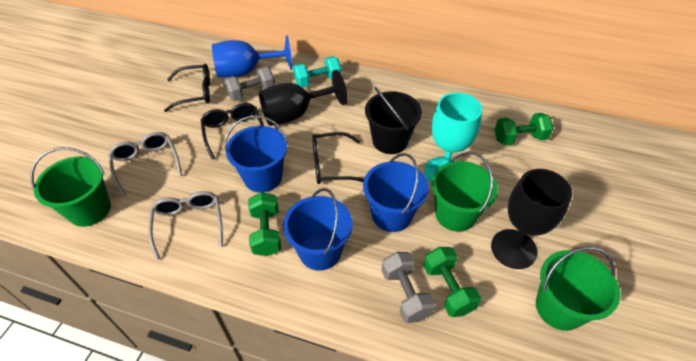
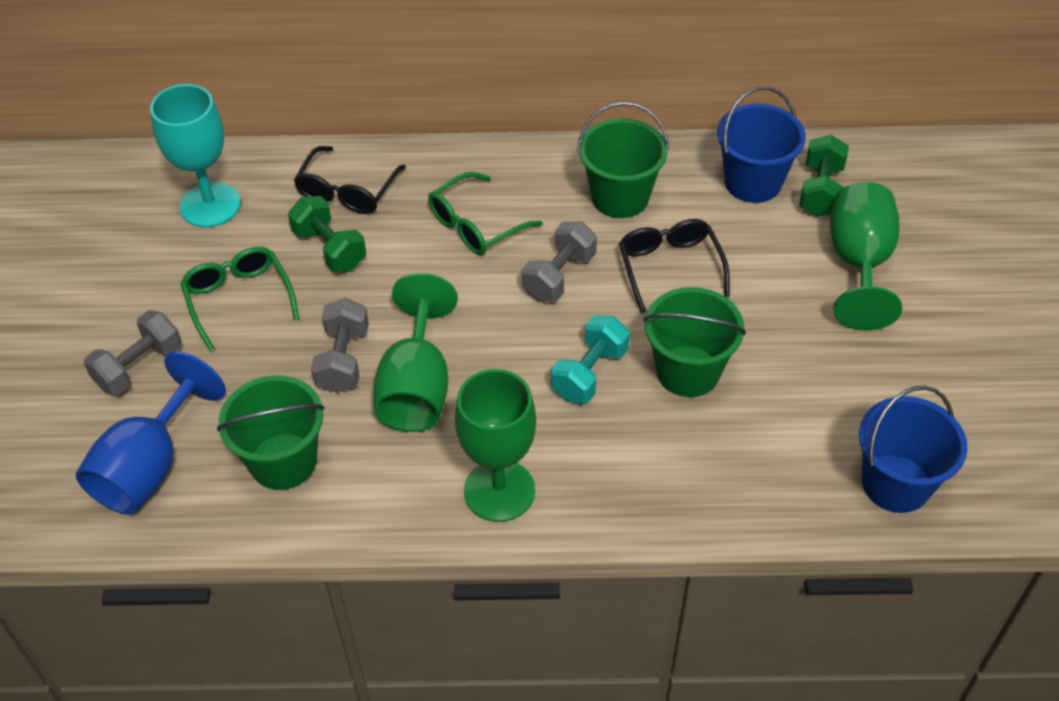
black bucket: 1 -> 0
black glasses: 3 -> 2
black goblet: 2 -> 0
blue bucket: 3 -> 2
green dumbbell: 3 -> 2
green glasses: 0 -> 2
green goblet: 0 -> 3
grey dumbbell: 2 -> 3
grey glasses: 2 -> 0

